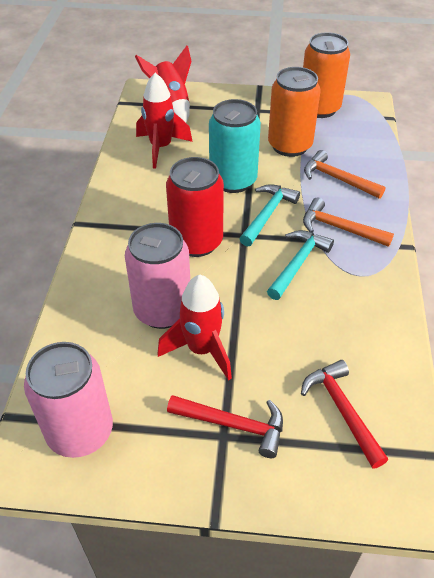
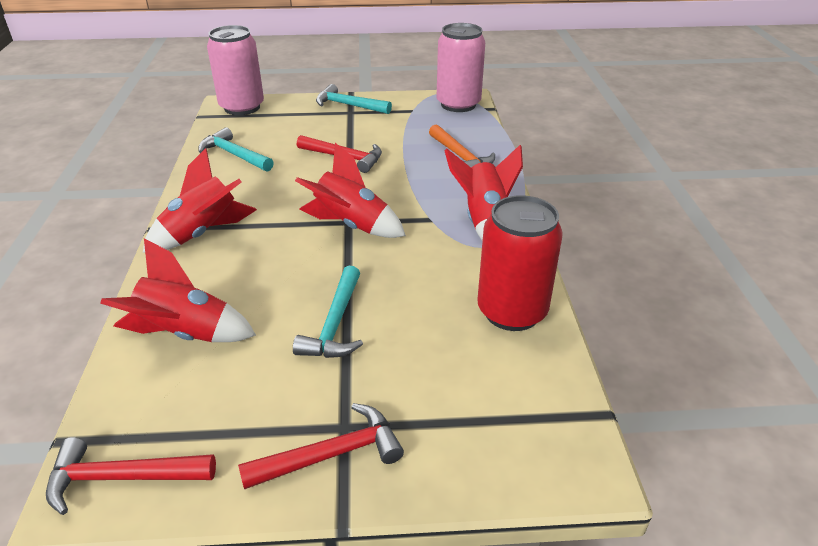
orange can: 2 -> 0
orange hammer: 2 -> 1
red hammer: 2 -> 3
red rocket: 3 -> 4
turquoise can: 1 -> 0
turquoise hammer: 2 -> 3

